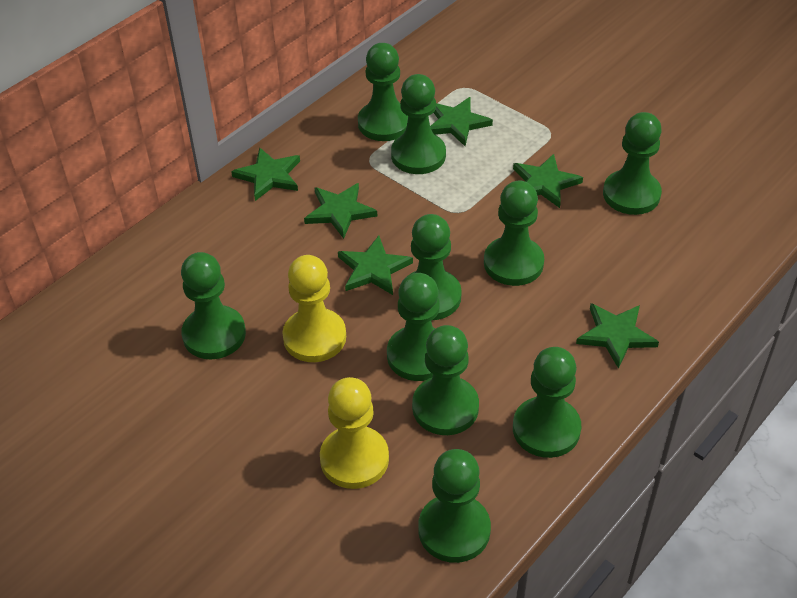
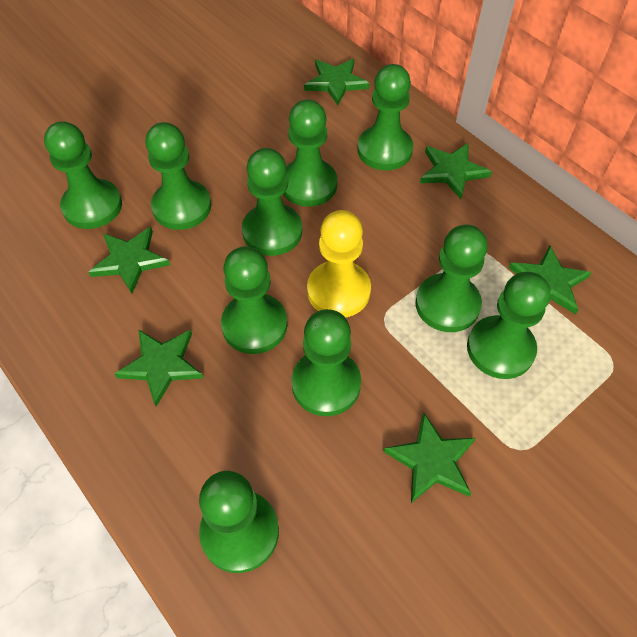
yellow pawn: 2 -> 1

